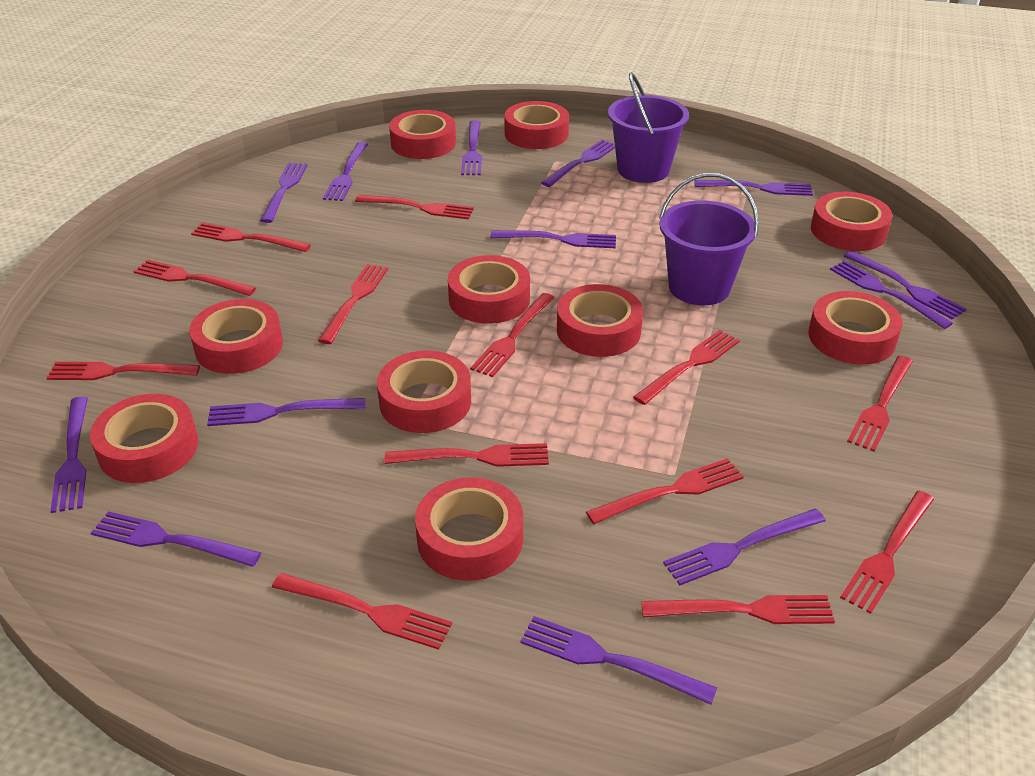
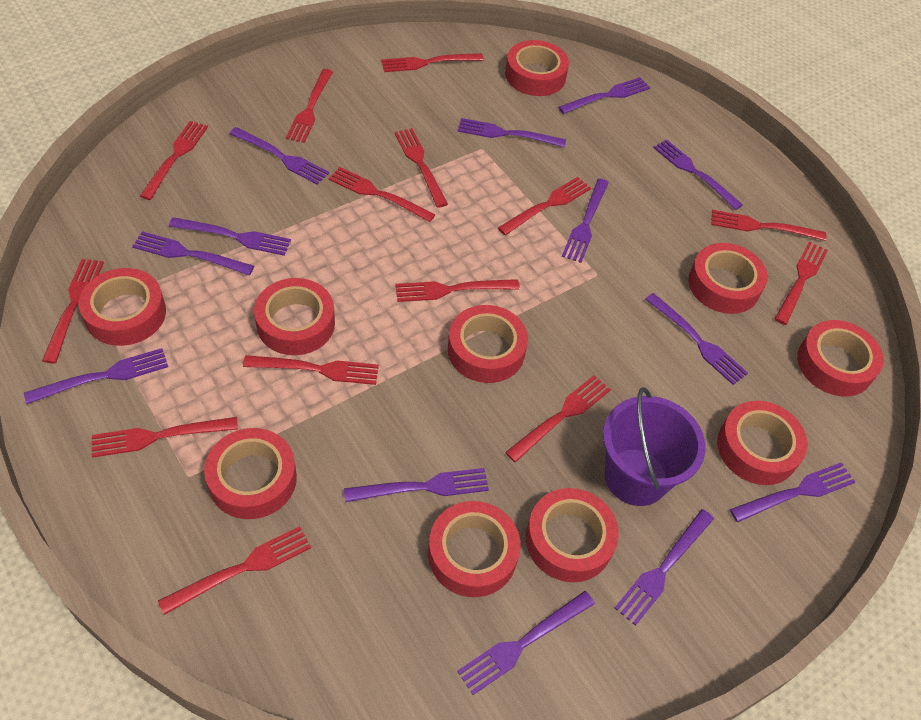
purple bucket: 2 -> 1
red fork: 13 -> 14

